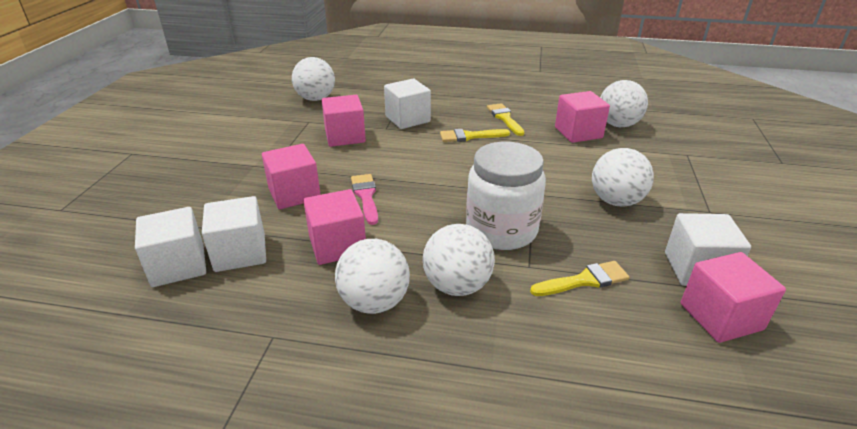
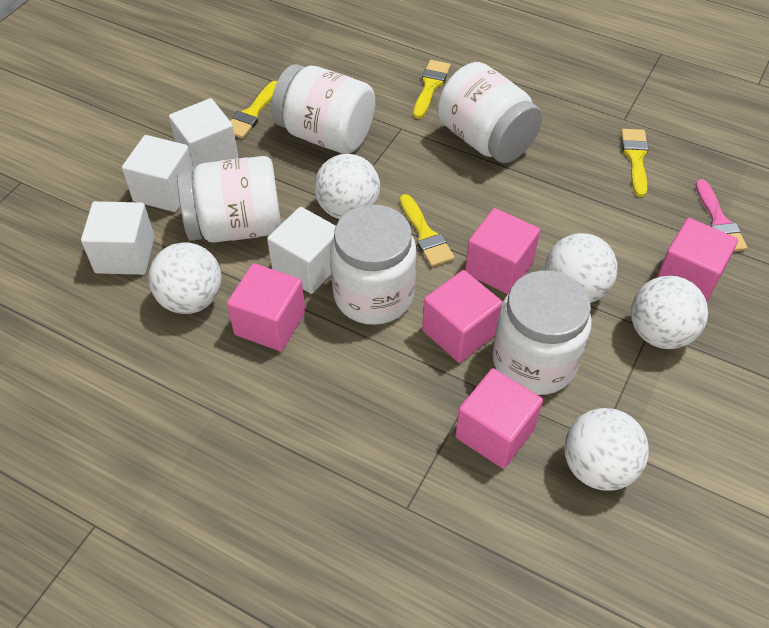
white jar: 1 -> 5
yellow brush: 3 -> 4

